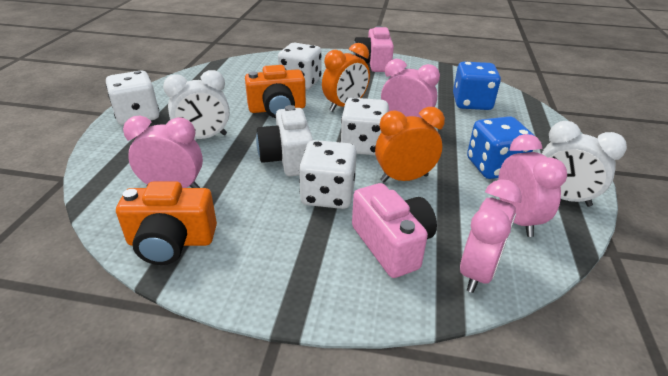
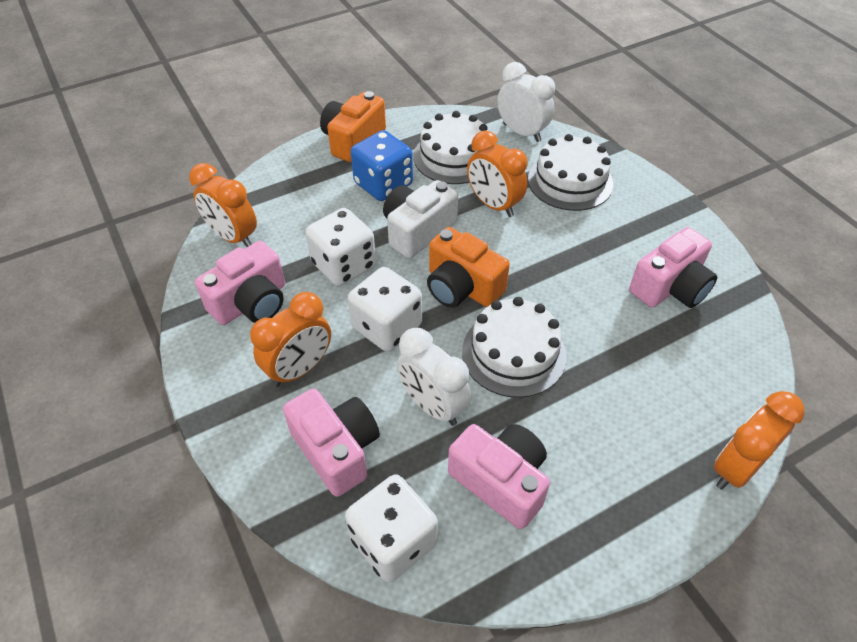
blue dice: 2 -> 1
orange clock: 2 -> 4
pink camera: 2 -> 4
pink clock: 4 -> 0
white cake: 0 -> 3
white dice: 4 -> 3

